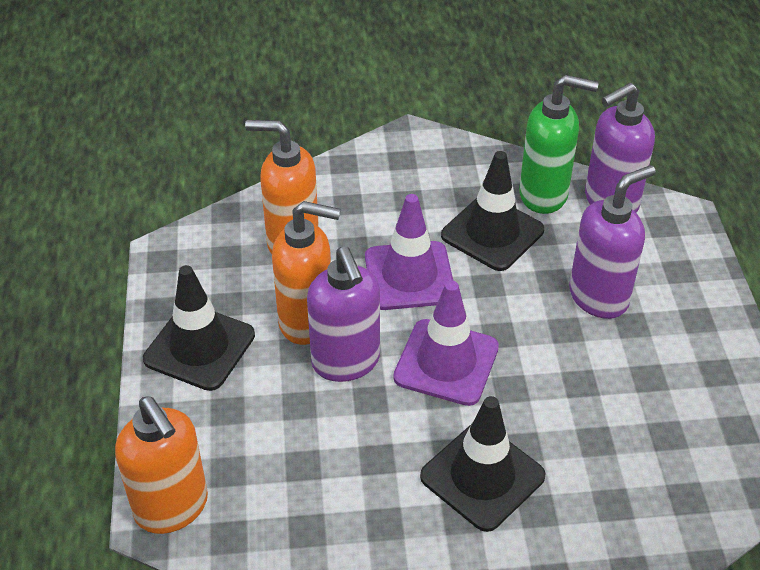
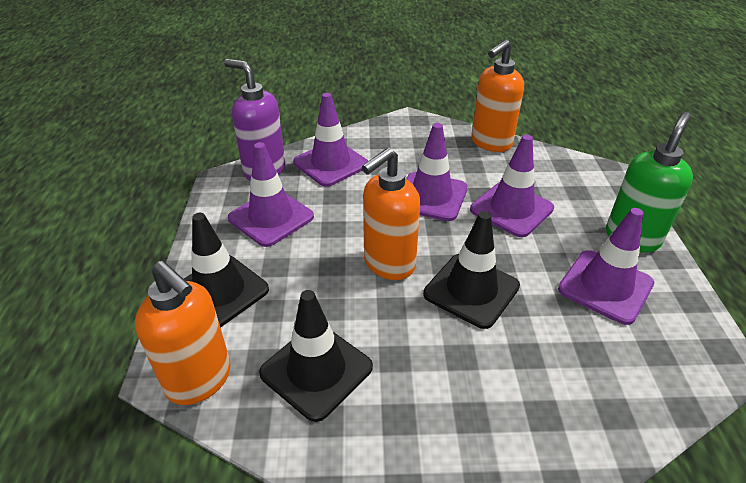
purple soap dispenser: 3 -> 1
purple traffic cone: 2 -> 5

